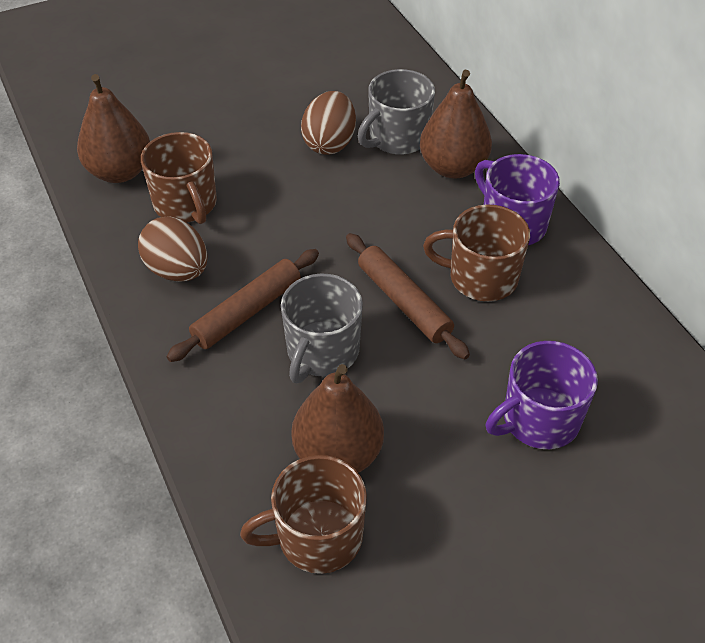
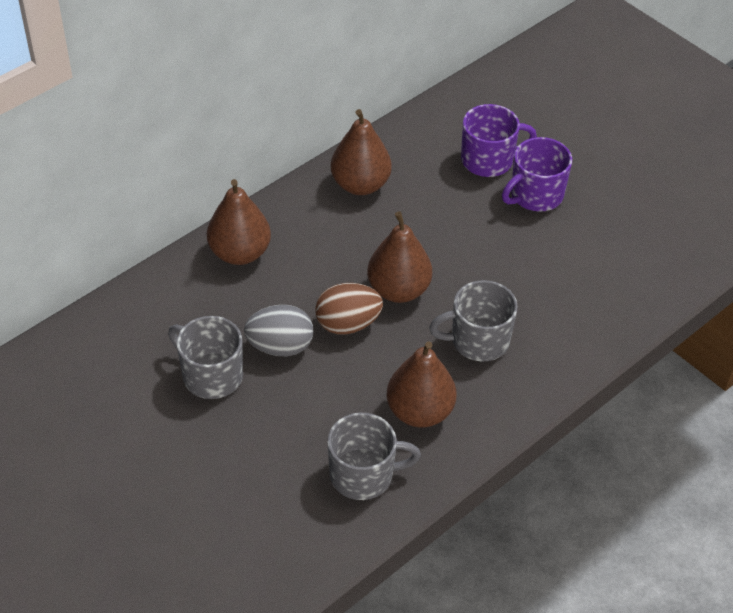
brown egg: 2 -> 1
brown mug: 3 -> 0
brown pear: 3 -> 4
brown rolling pin: 2 -> 0
grey egg: 0 -> 1
grey mug: 2 -> 3

